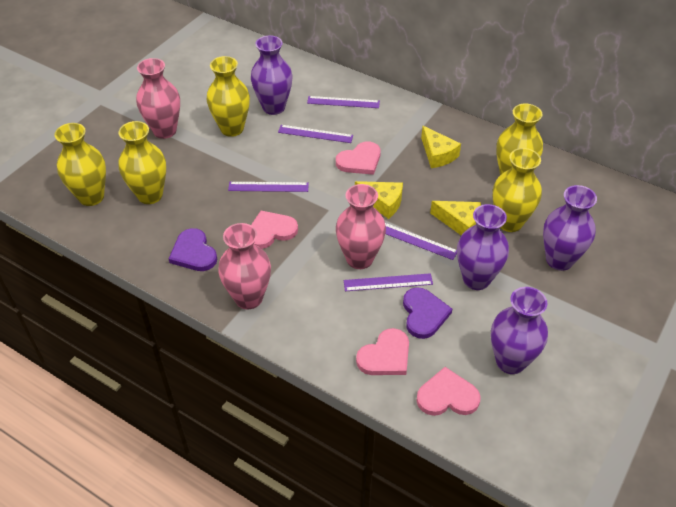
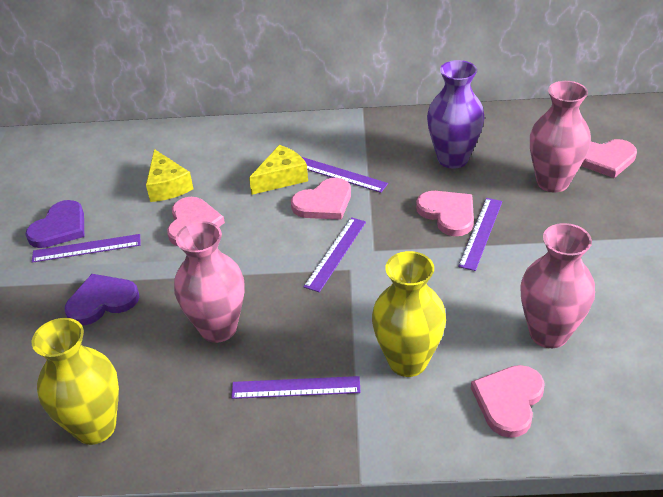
pink heart: 4 -> 5
purple vase: 4 -> 1
yellow cheese: 3 -> 2
yellow vase: 5 -> 2

